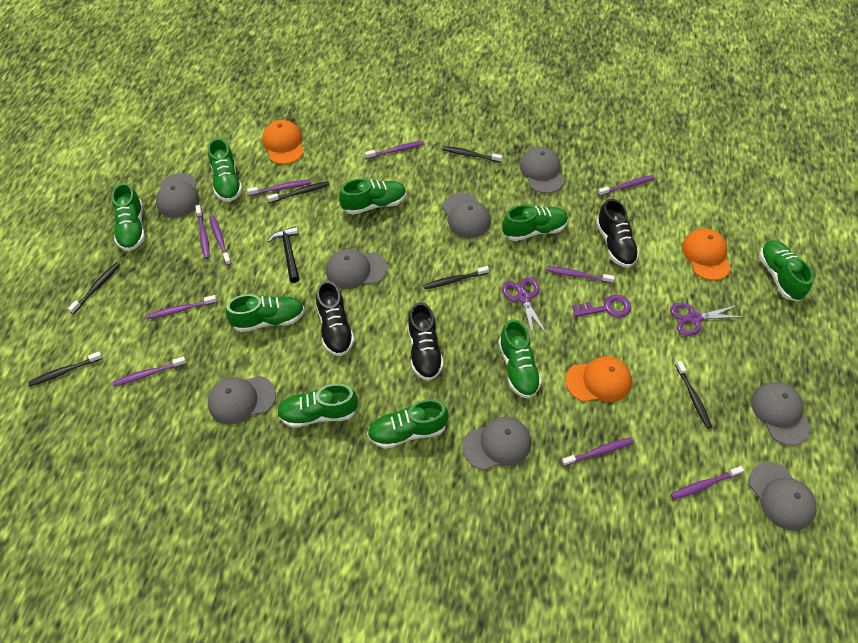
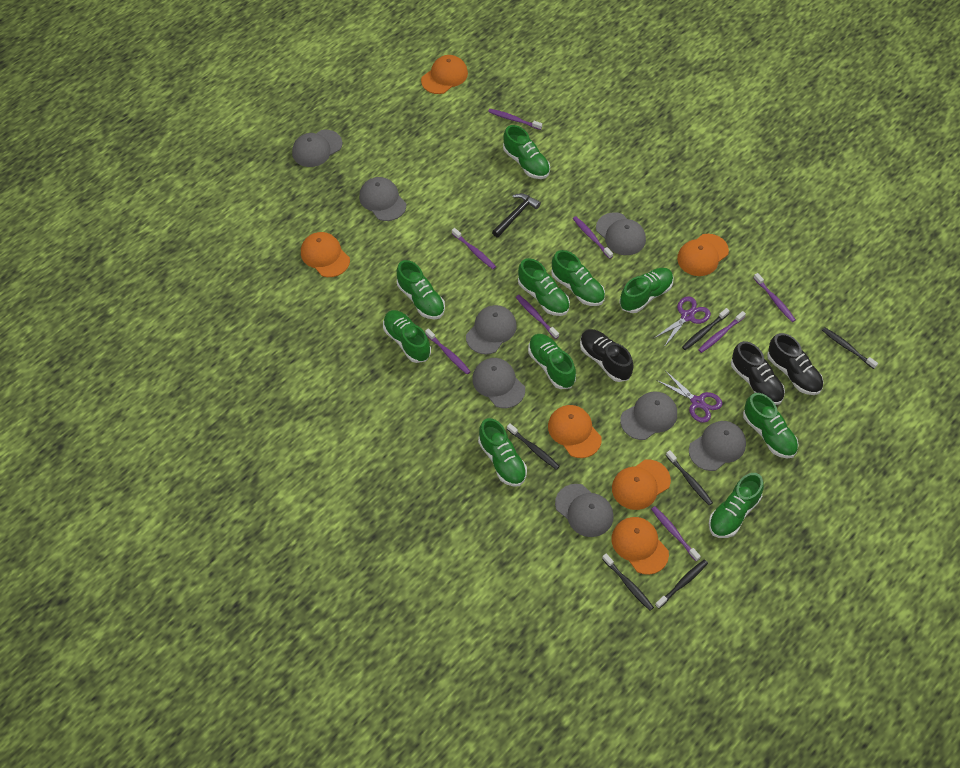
green shoe: 9 -> 10
orange cap: 3 -> 6
purple key: 1 -> 0
purple toothbrush: 10 -> 8

